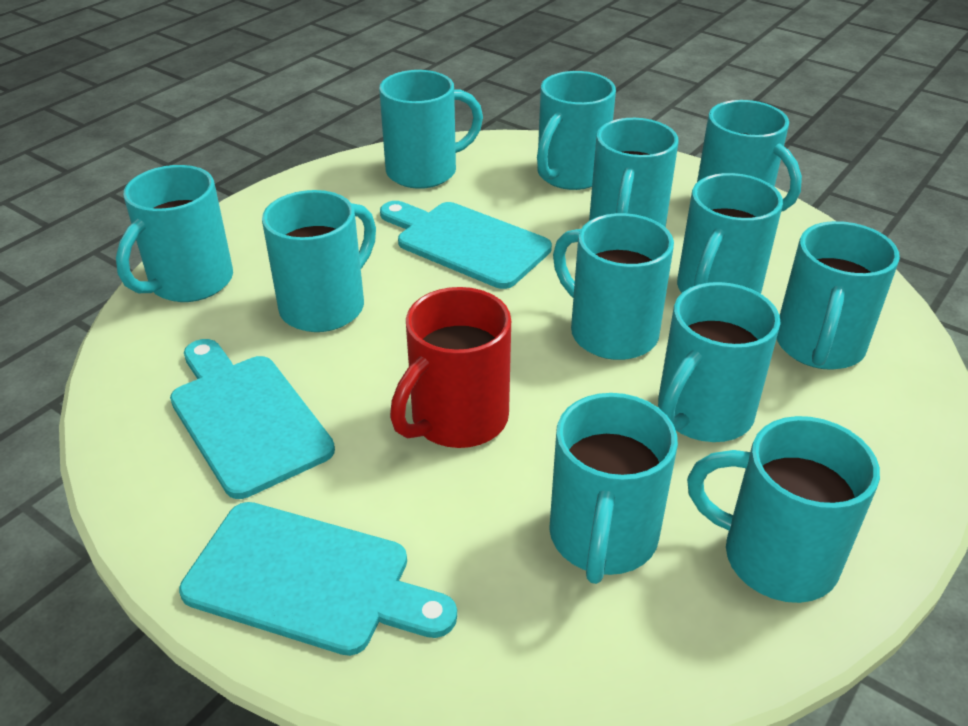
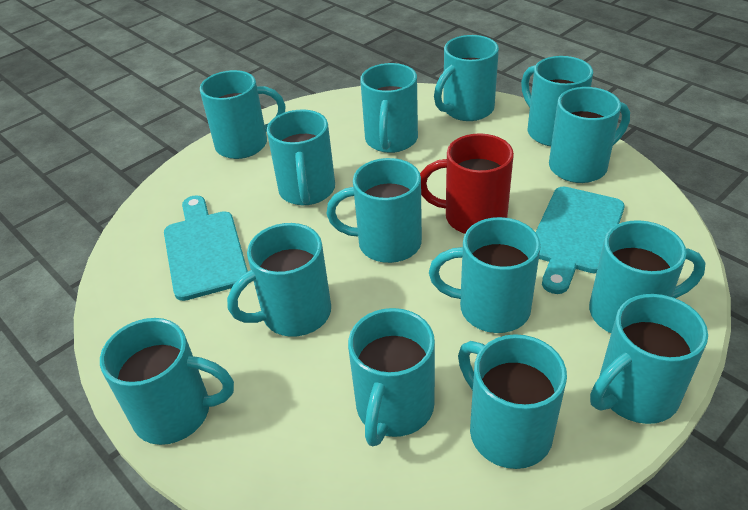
turquoise cutting board: 3 -> 2
turquoise mug: 12 -> 14

